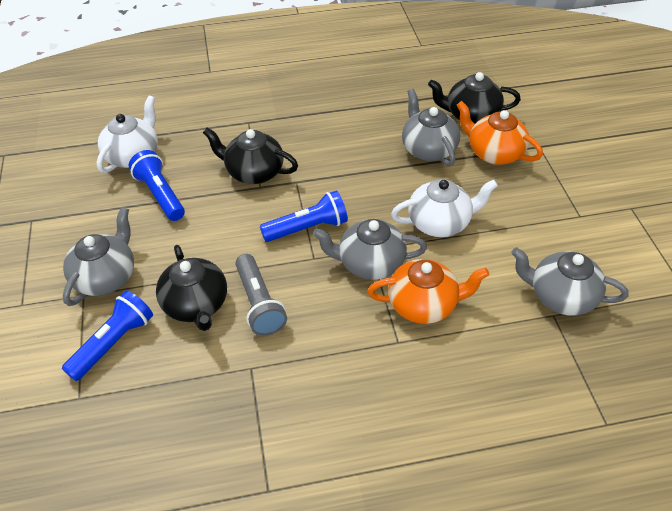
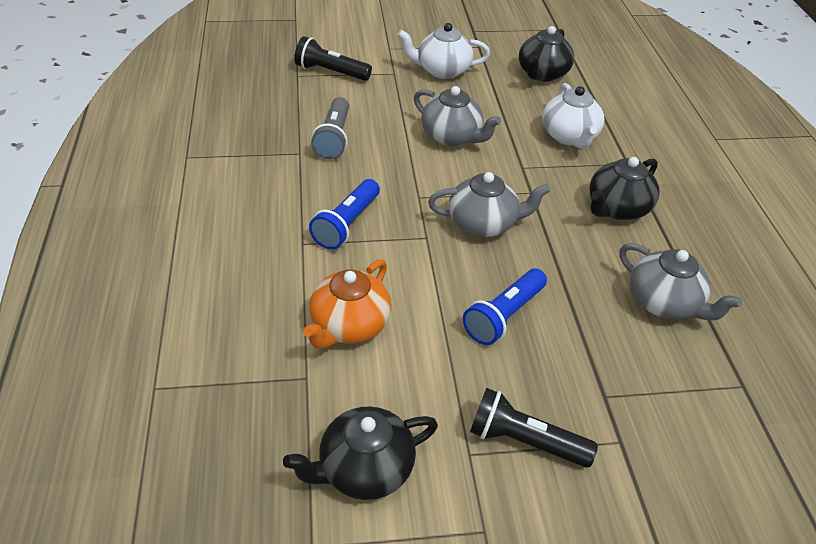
black flashlight: 0 -> 2
blue flashlight: 3 -> 2
grey teapot: 4 -> 3
orange teapot: 2 -> 1

